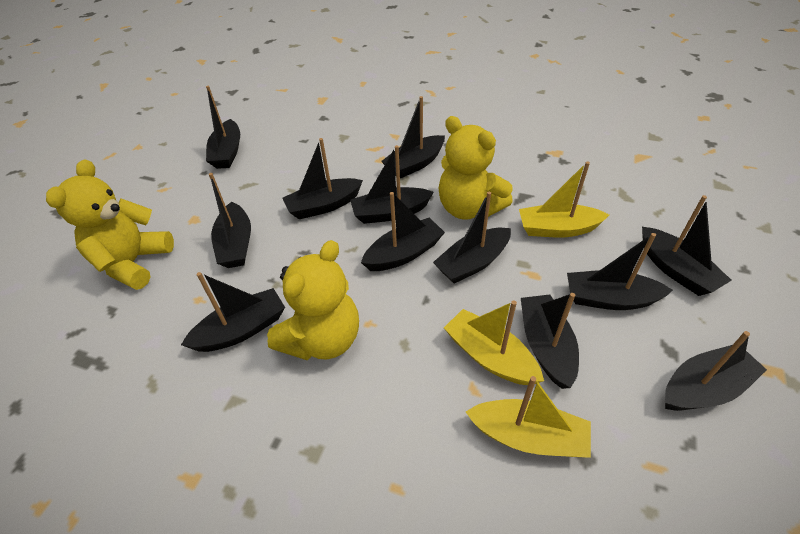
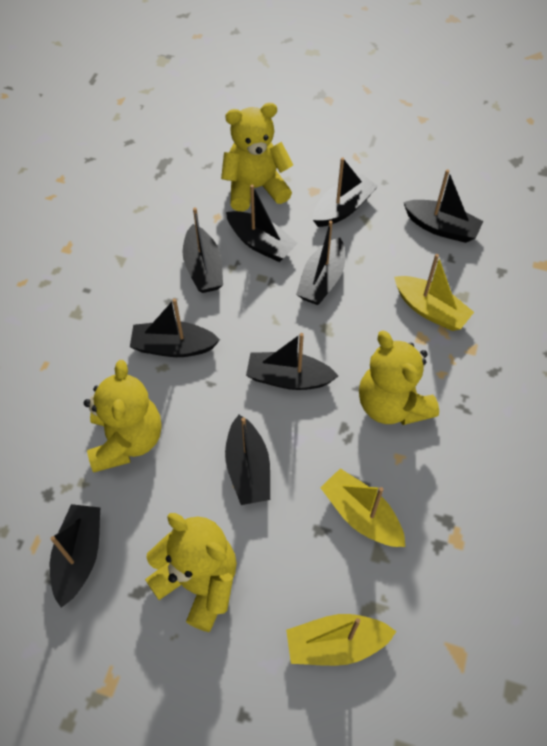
black boat: 12 -> 9
yellow teddy bear: 3 -> 4

